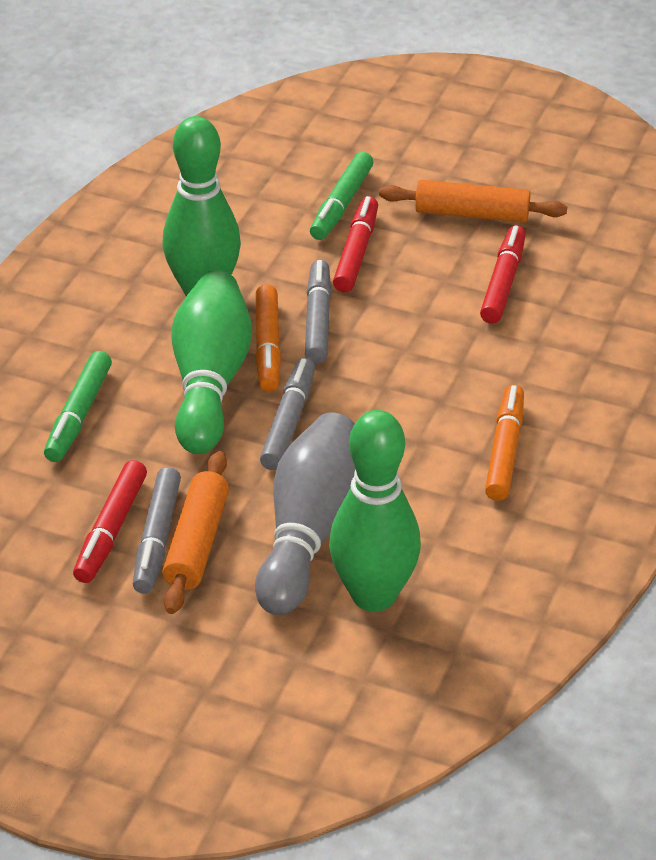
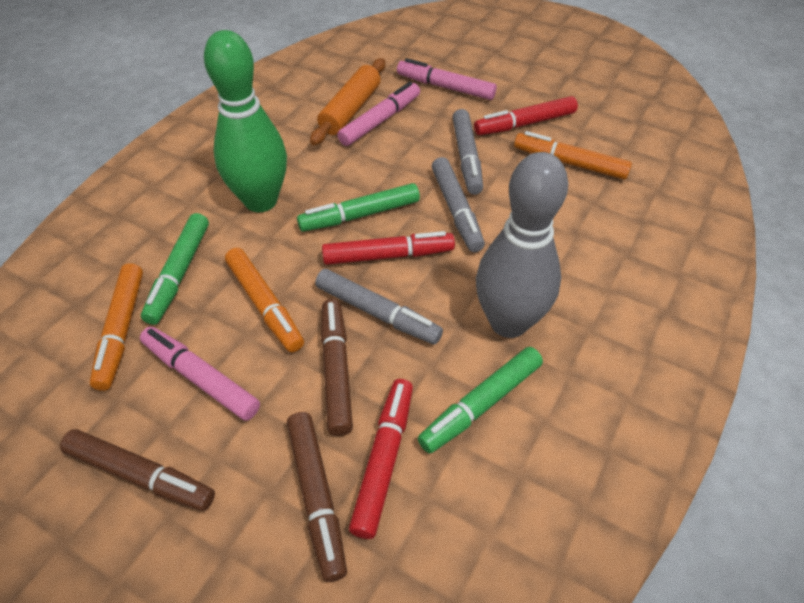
brown marker: 0 -> 3
green bowling pin: 3 -> 1
green marker: 2 -> 3
orange marker: 2 -> 3
orange rolling pin: 2 -> 1
pink marker: 0 -> 3

